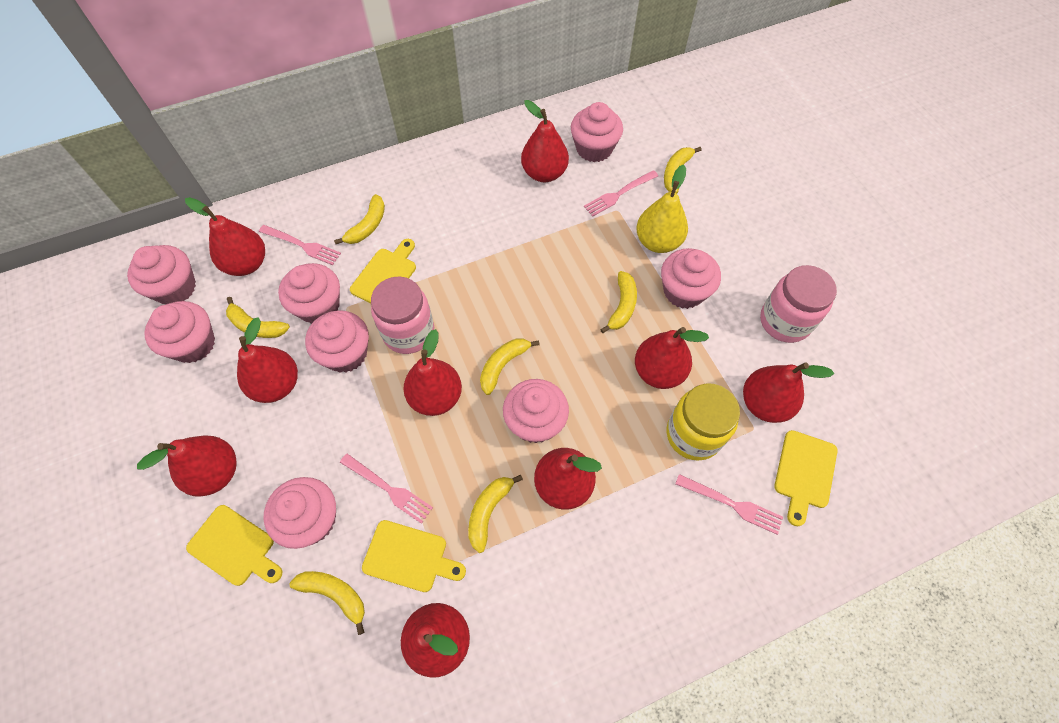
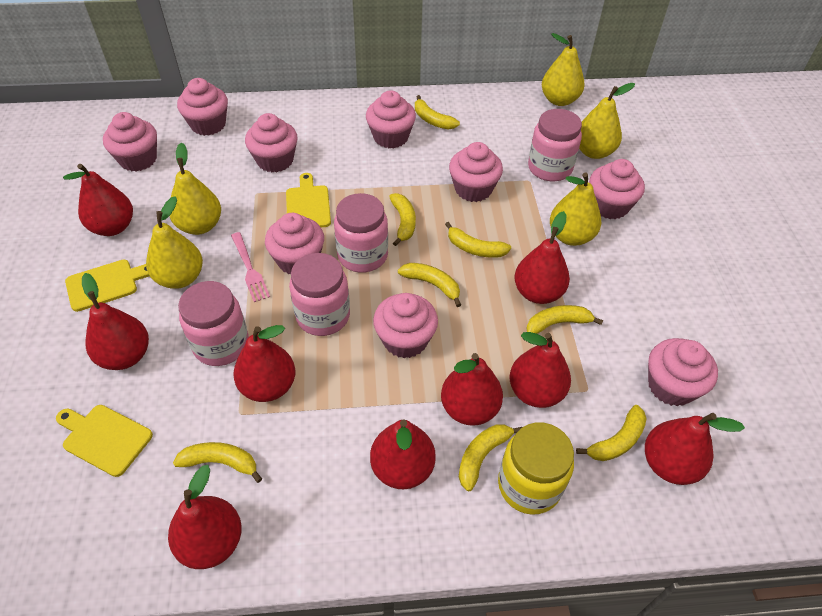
pink cupcake: 8 -> 9
pink fork: 4 -> 1
pink jar: 2 -> 4
yellow banana: 7 -> 8
yellow cutting board: 4 -> 3
yellow pear: 1 -> 5

